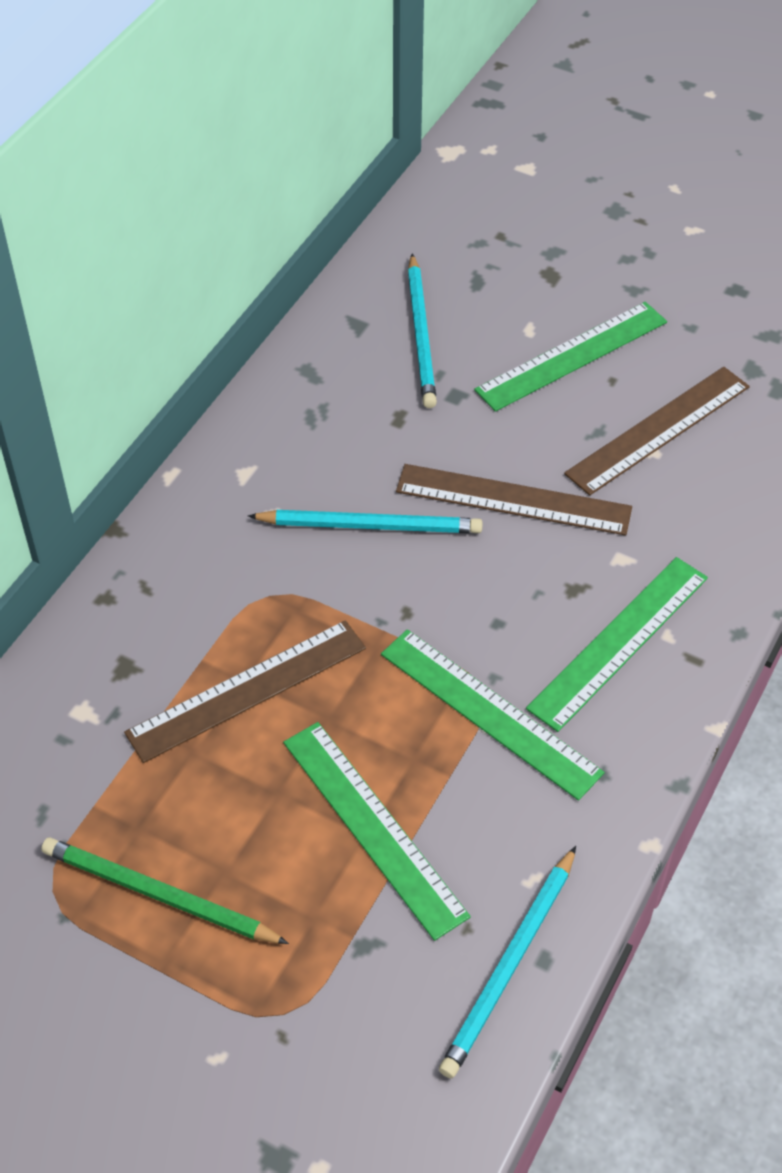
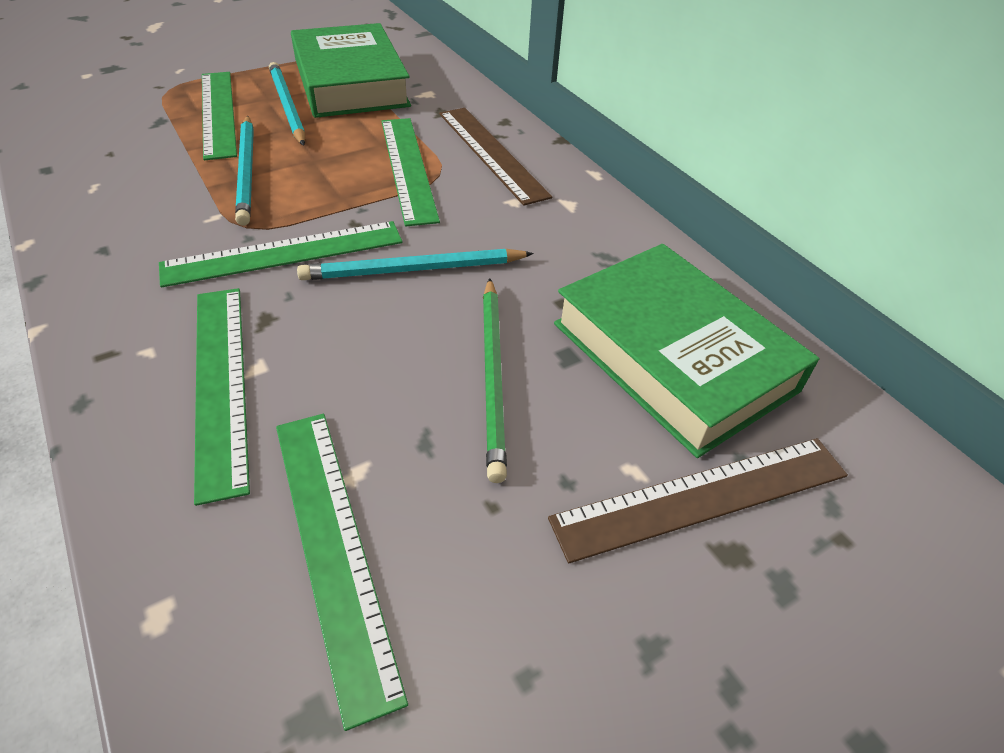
brown ruler: 3 -> 2
green book: 0 -> 2
green ruler: 4 -> 5

